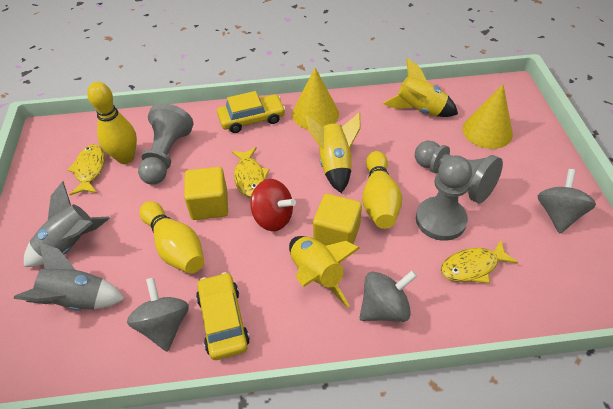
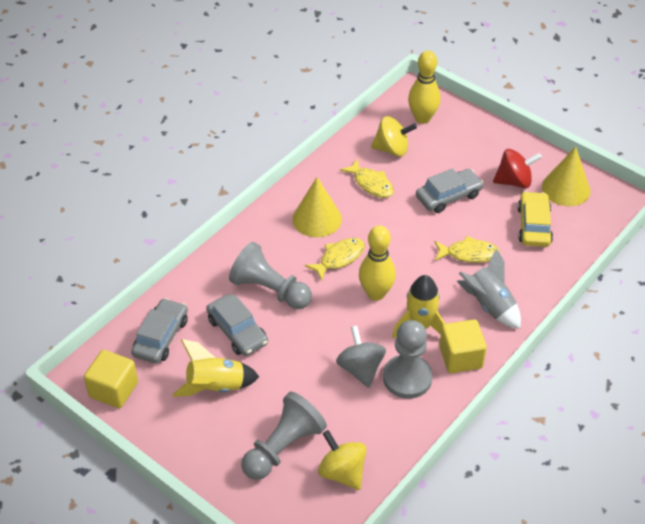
grey car: 0 -> 3
grey rocket: 2 -> 1
grey spinning top: 3 -> 1
yellow bowling pin: 3 -> 2
yellow car: 2 -> 1
yellow rocket: 3 -> 2
yellow spinning top: 0 -> 2

